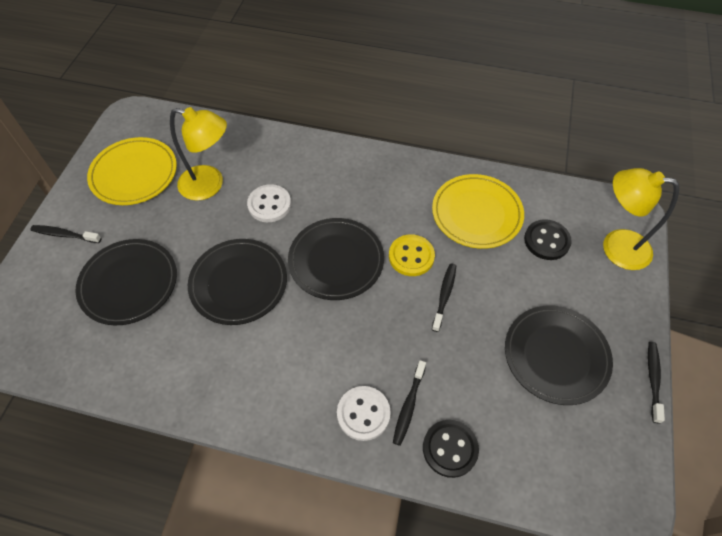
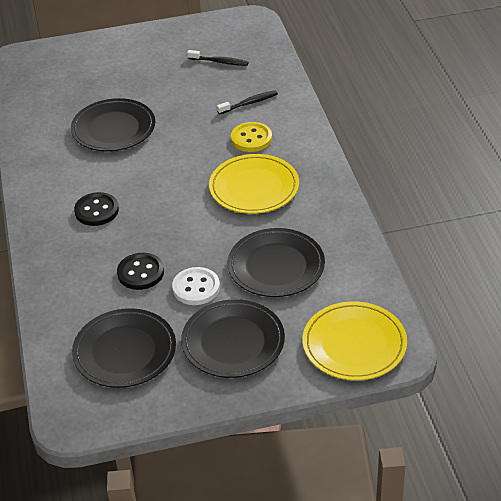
black toothbrush: 4 -> 2
white button: 2 -> 1
yellow lamp: 2 -> 0

